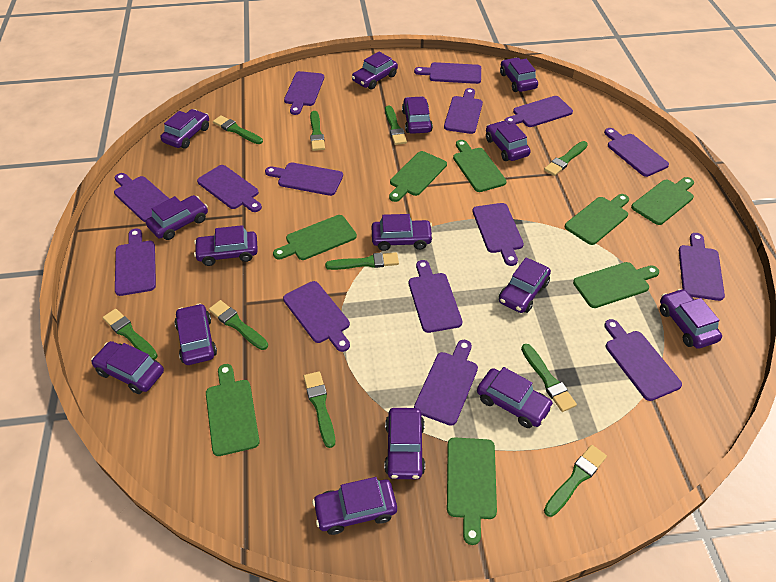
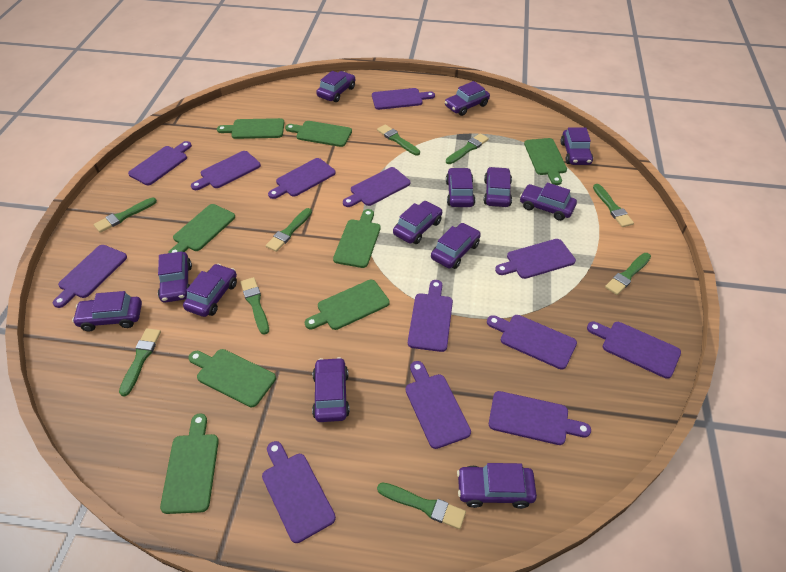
green brush: 10 -> 9
purple car: 15 -> 13
purple cutting board: 15 -> 13

